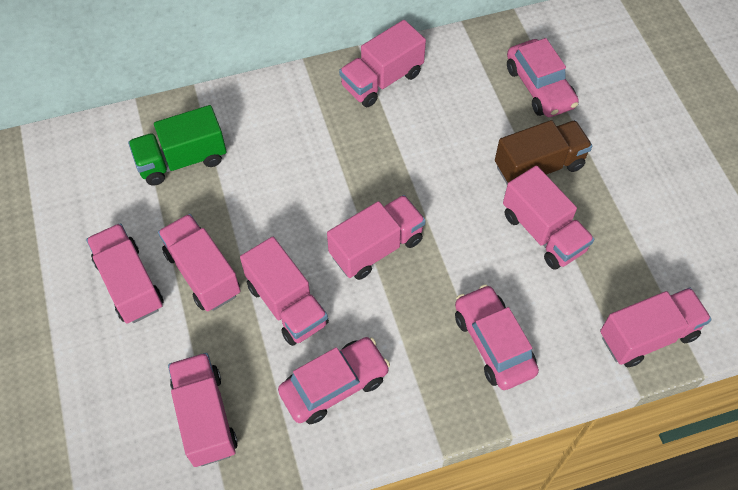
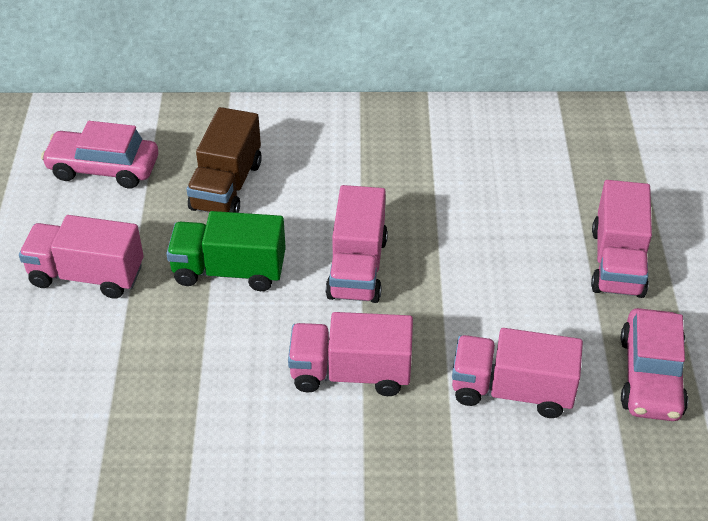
pink car: 3 -> 2
pink truck: 8 -> 5

